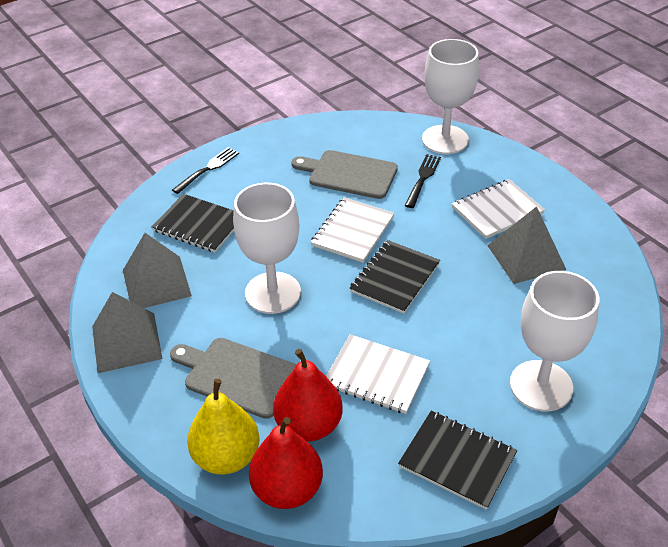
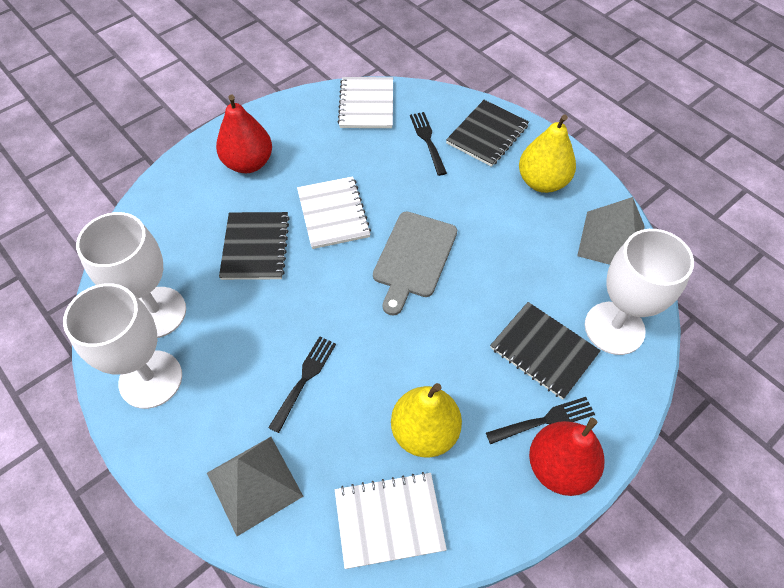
black fork: 2 -> 3
grey cutting board: 2 -> 1
grey pyramid: 3 -> 2
yellow pear: 1 -> 2

